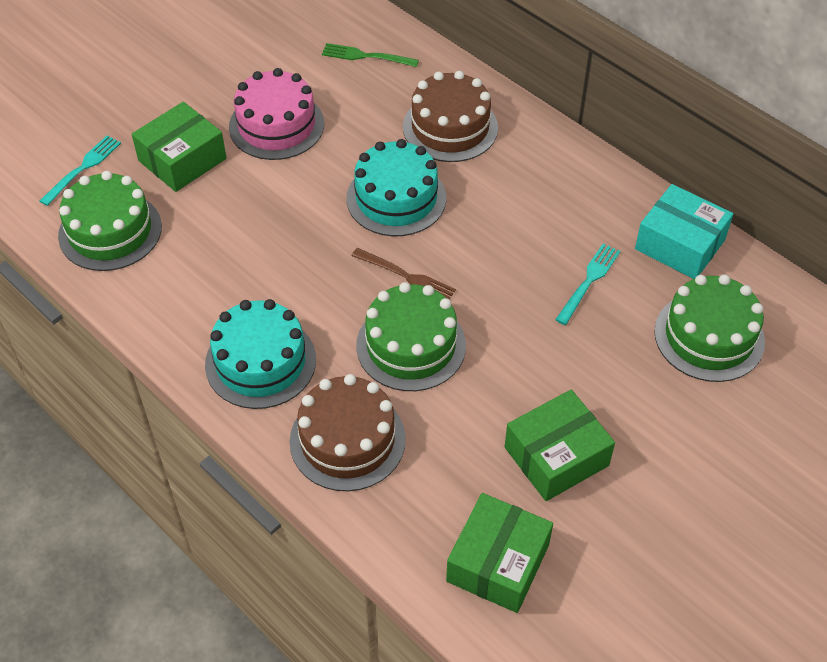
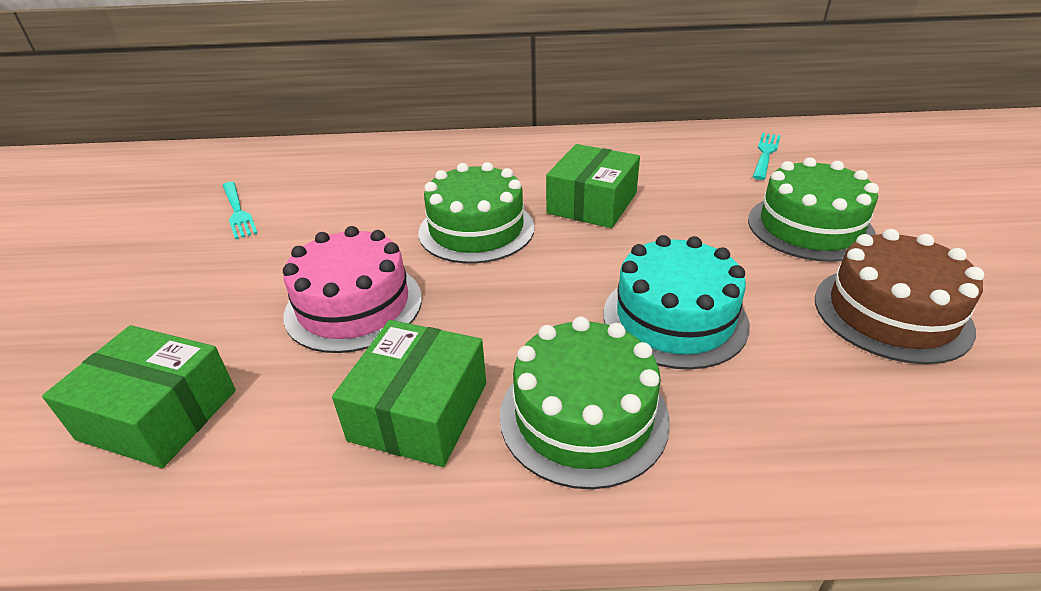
brown cake: 2 -> 1
brown fork: 1 -> 0
green fork: 1 -> 0
turquoise box: 1 -> 0
turquoise cake: 2 -> 1

